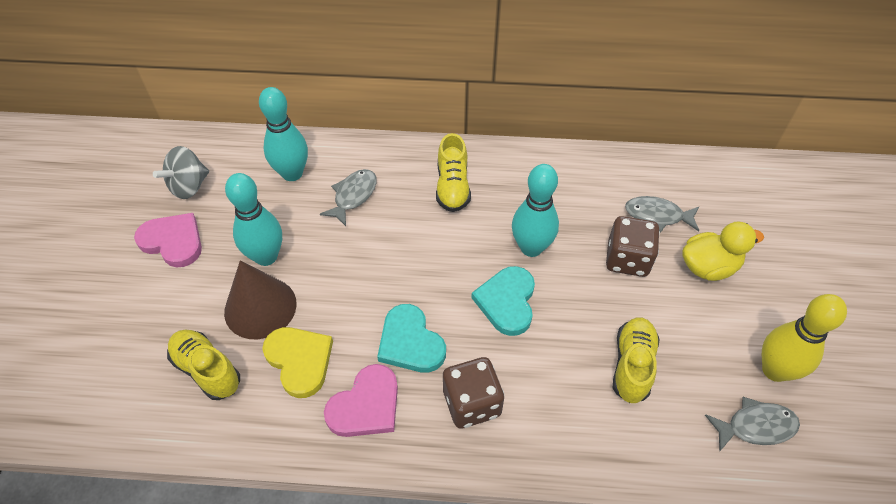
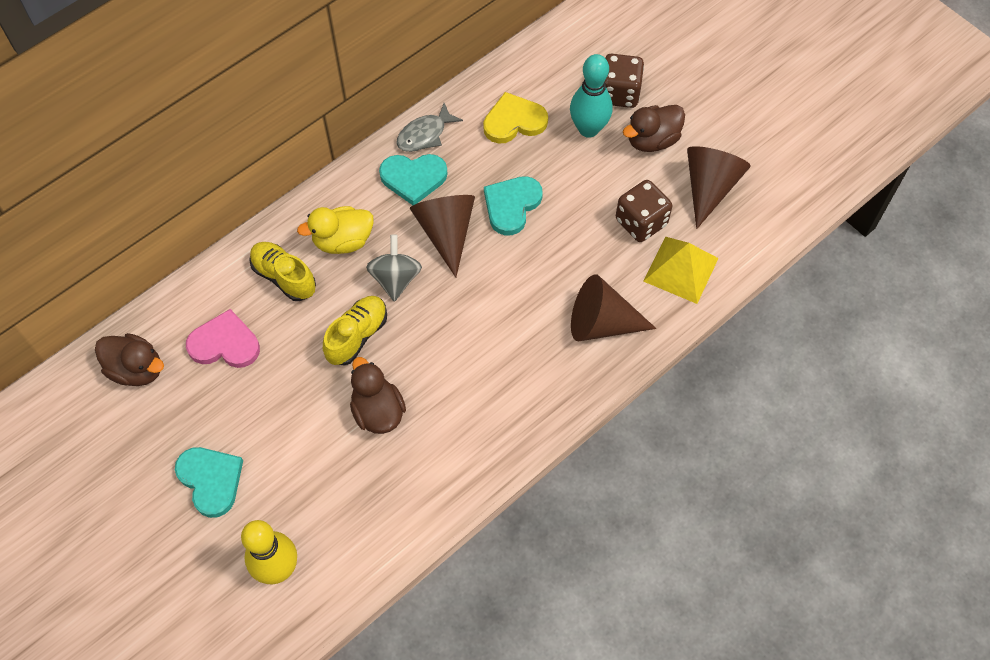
brown cone: 1 -> 3
brown duck: 0 -> 3
grey fish: 3 -> 1
pink heart: 2 -> 1
turquoise bowling pin: 3 -> 1
turquoise heart: 2 -> 3
yellow pyramid: 0 -> 1
yellow shoe: 3 -> 2

